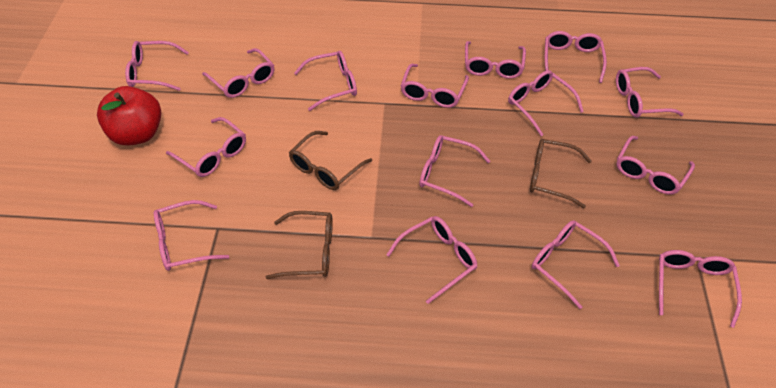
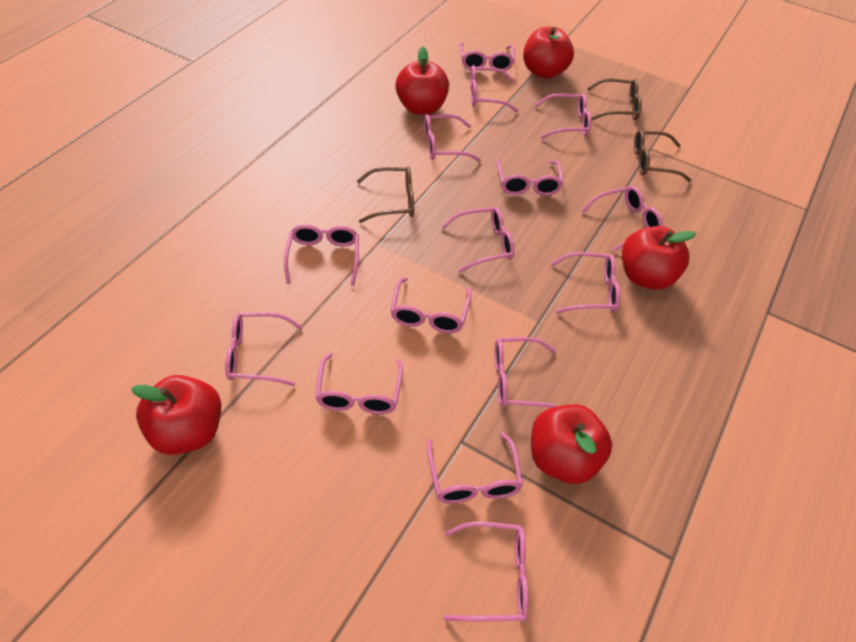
red apple: 1 -> 5

